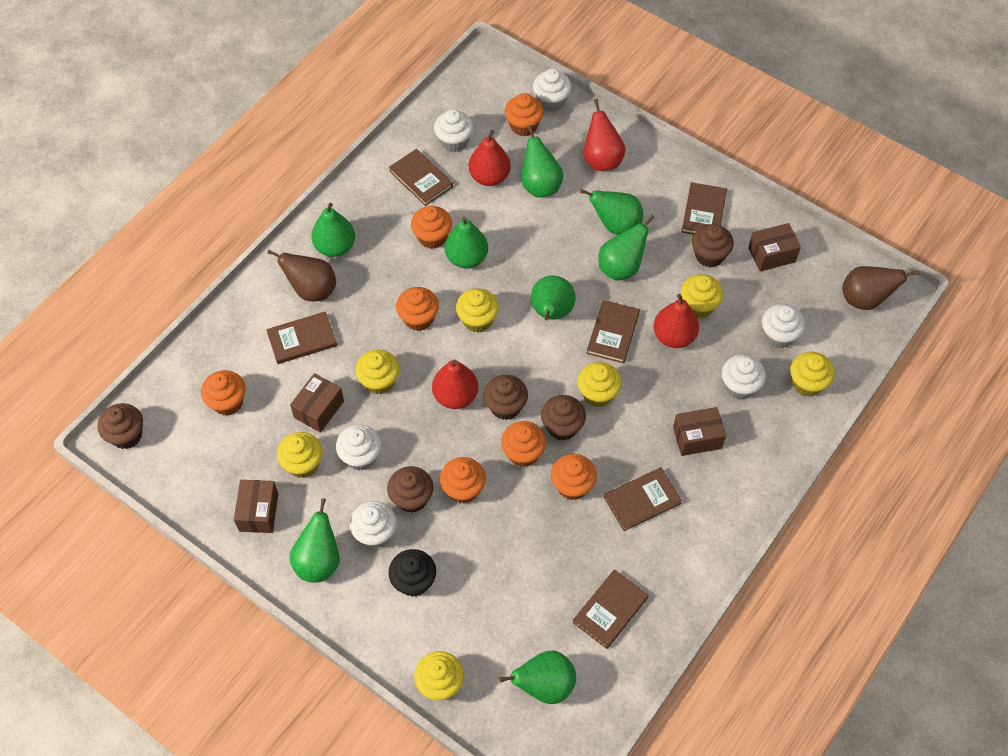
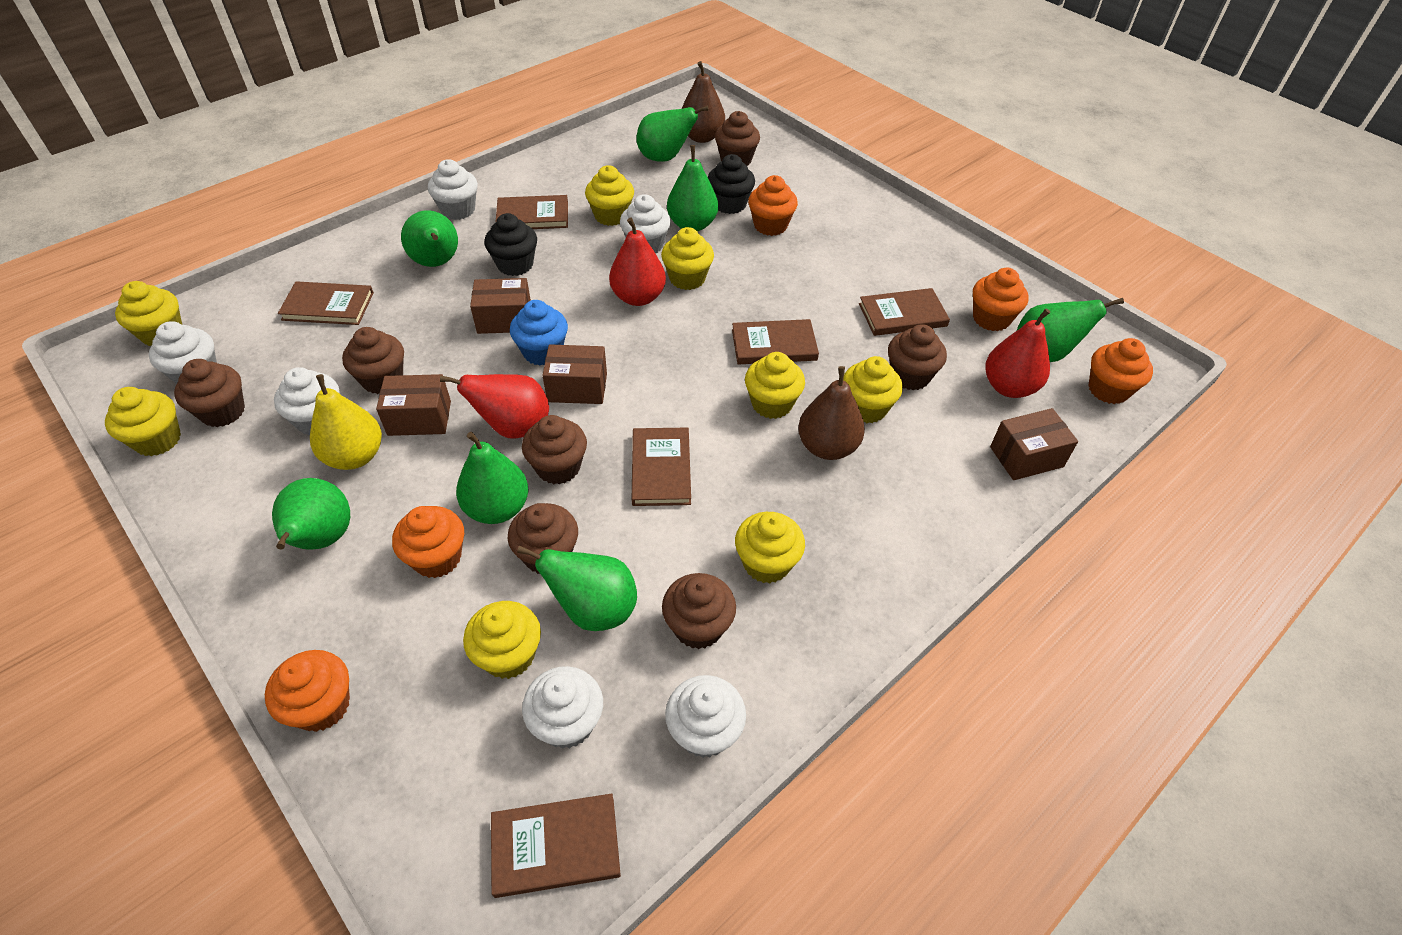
black cupcake: 1 -> 2
blue cupcake: 0 -> 1
brown cupcake: 5 -> 7
green pear: 8 -> 7
orange cupcake: 7 -> 5
red pear: 4 -> 3
yellow cupcake: 7 -> 8
yellow pear: 0 -> 1

